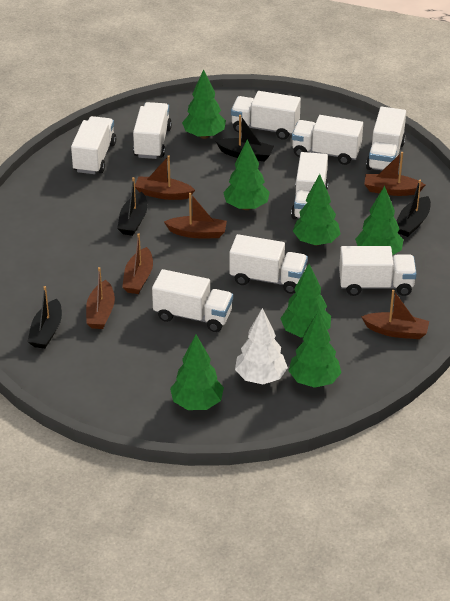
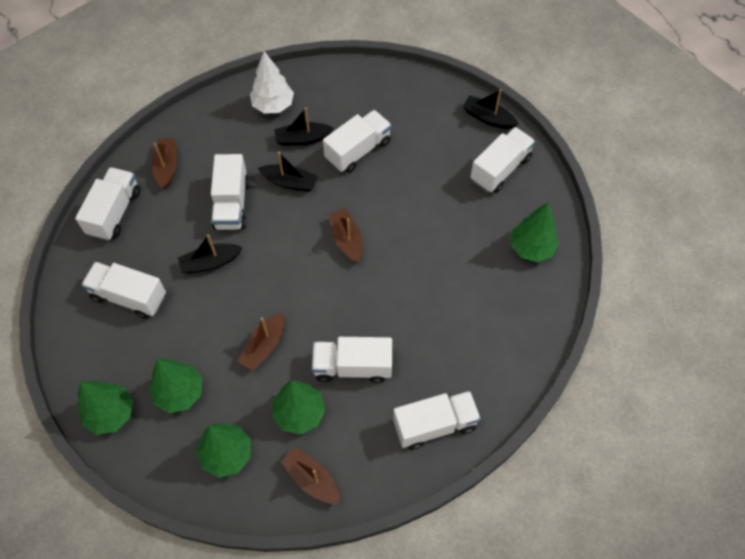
brown boat: 6 -> 4
green tree: 7 -> 5
white truck: 9 -> 7

